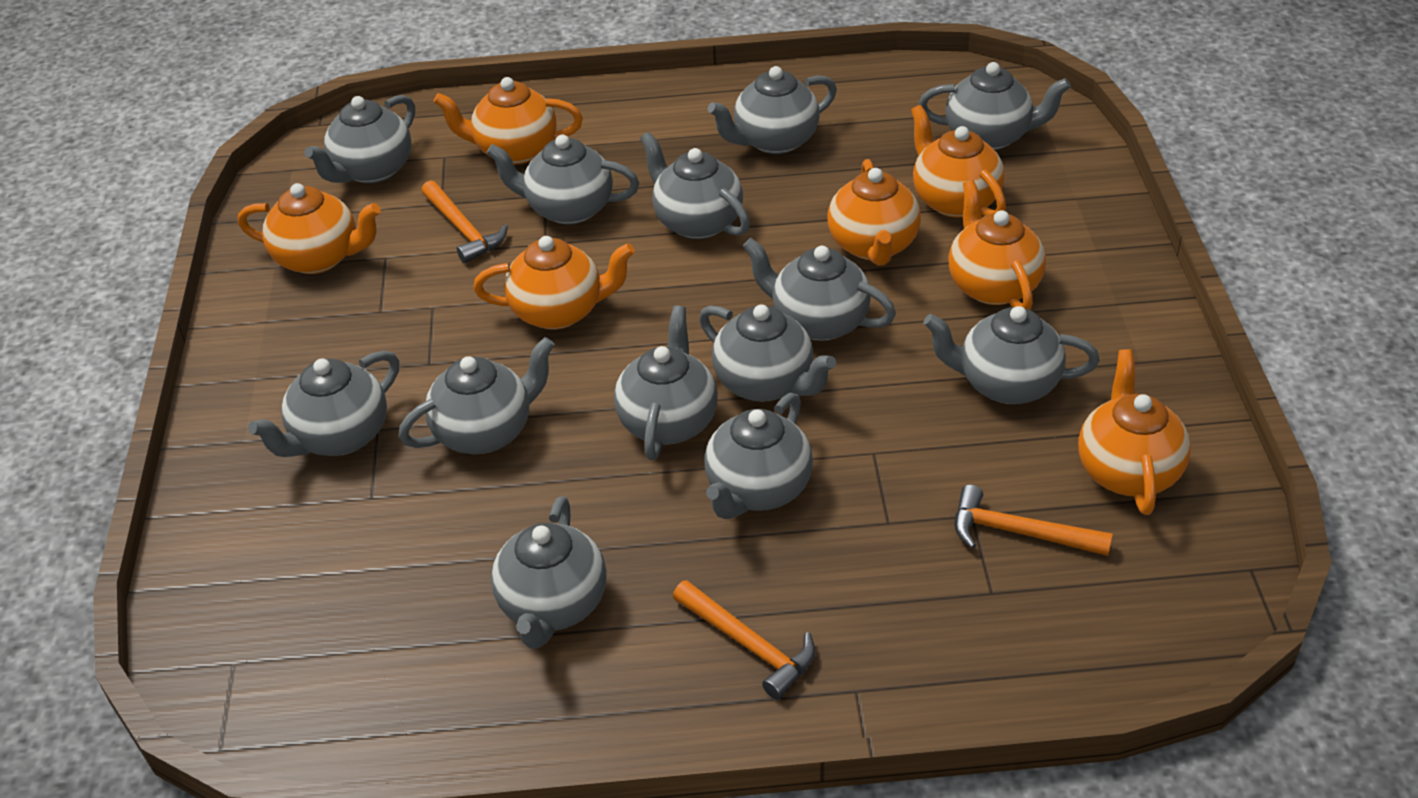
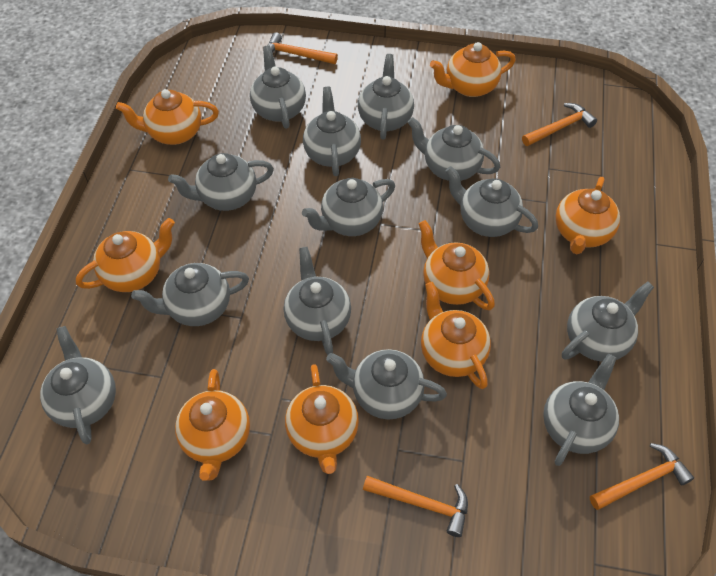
orange hammer: 3 -> 4
orange teapot: 7 -> 8

